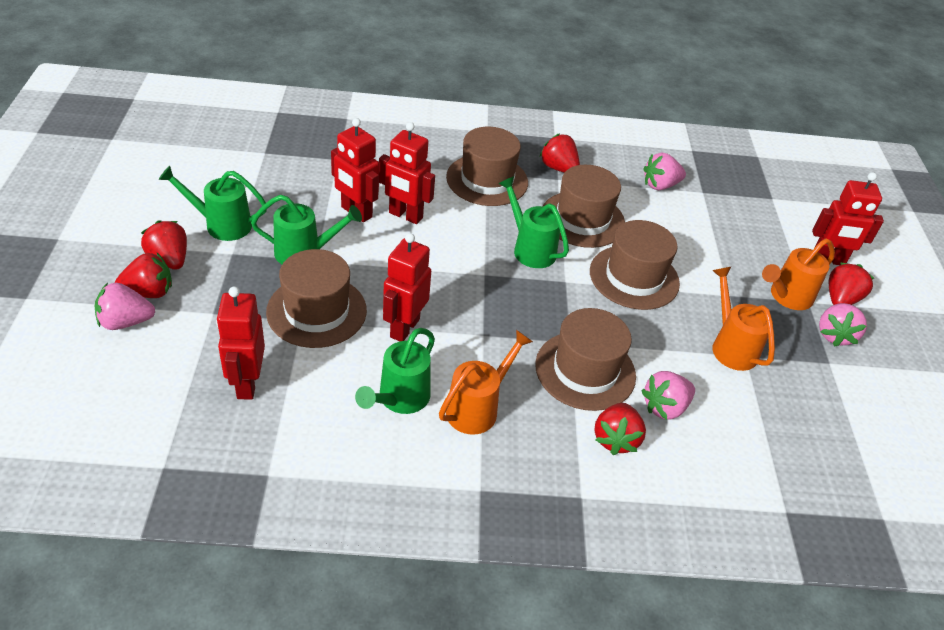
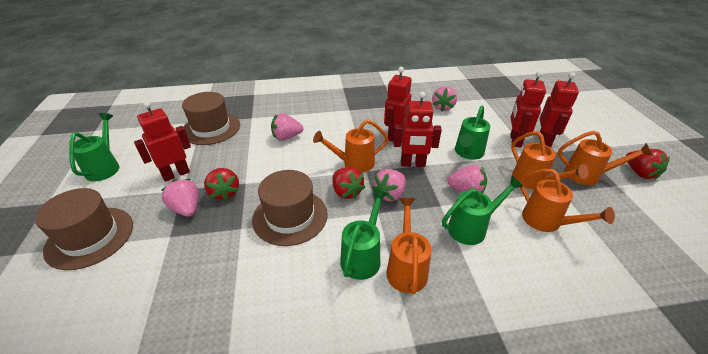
brown hat: 5 -> 3
orange watering can: 3 -> 5
pink strawberry: 4 -> 5
red strawberry: 5 -> 3

